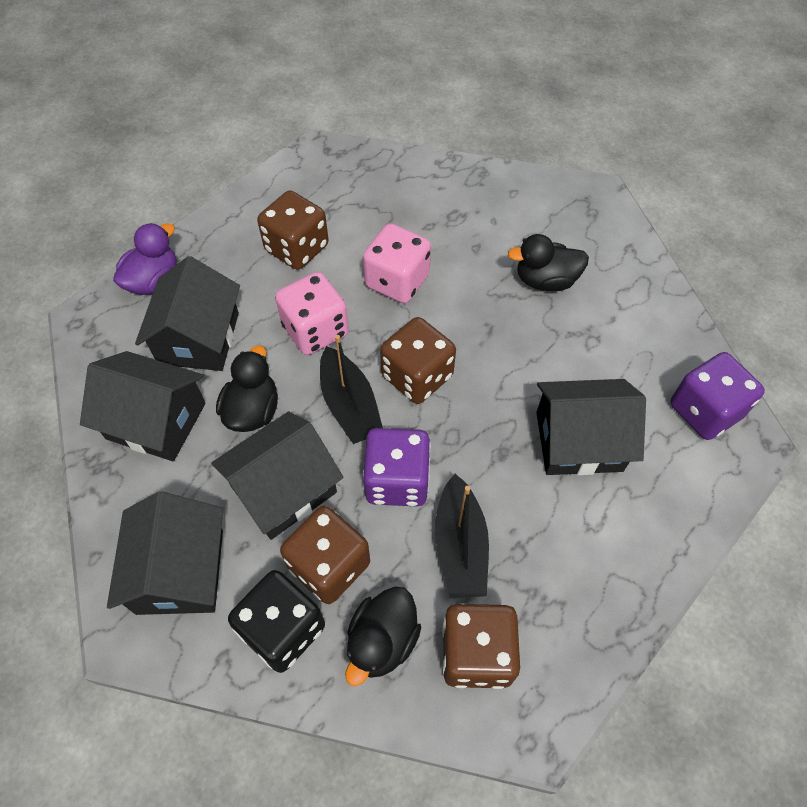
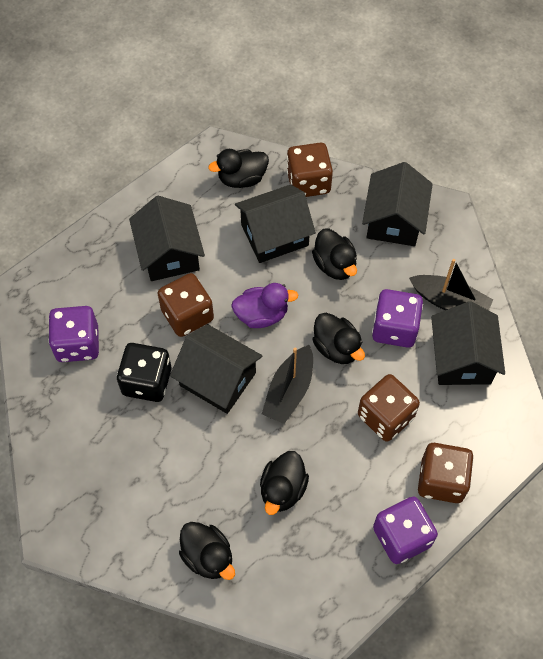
black duck: 3 -> 5
pink dice: 2 -> 0
purple dice: 2 -> 3

